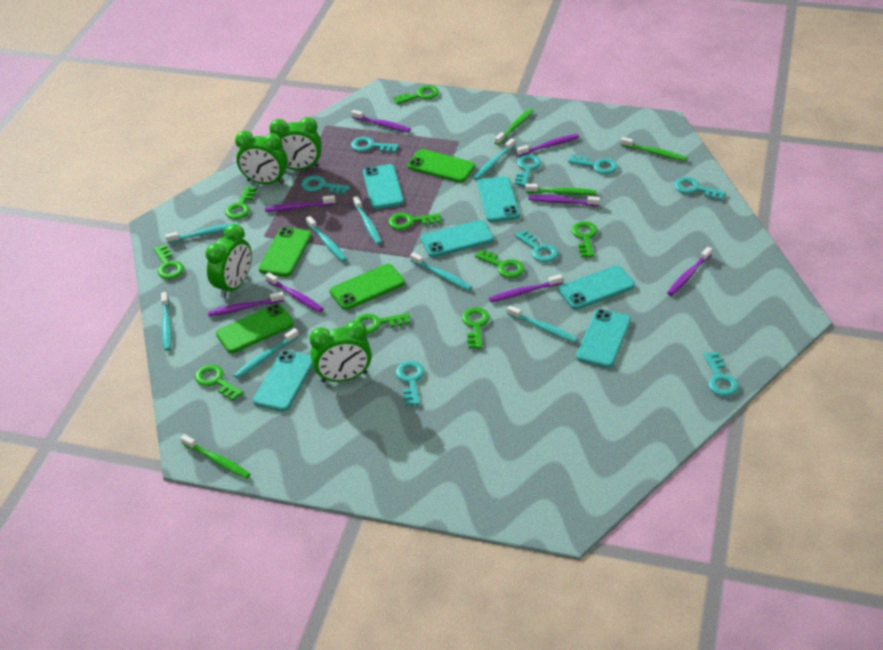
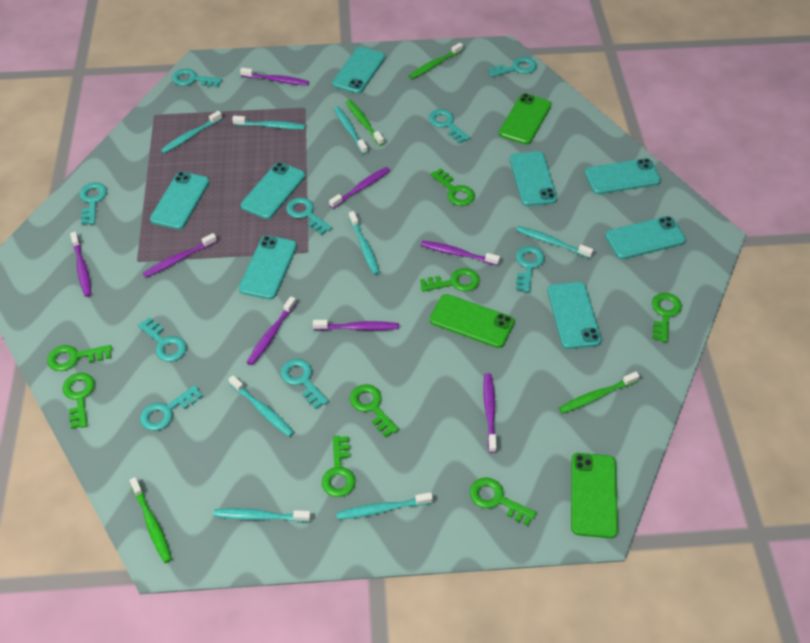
green clock: 4 -> 0
green key: 9 -> 8
green phone: 4 -> 3
turquoise key: 8 -> 9
turquoise phone: 6 -> 8

